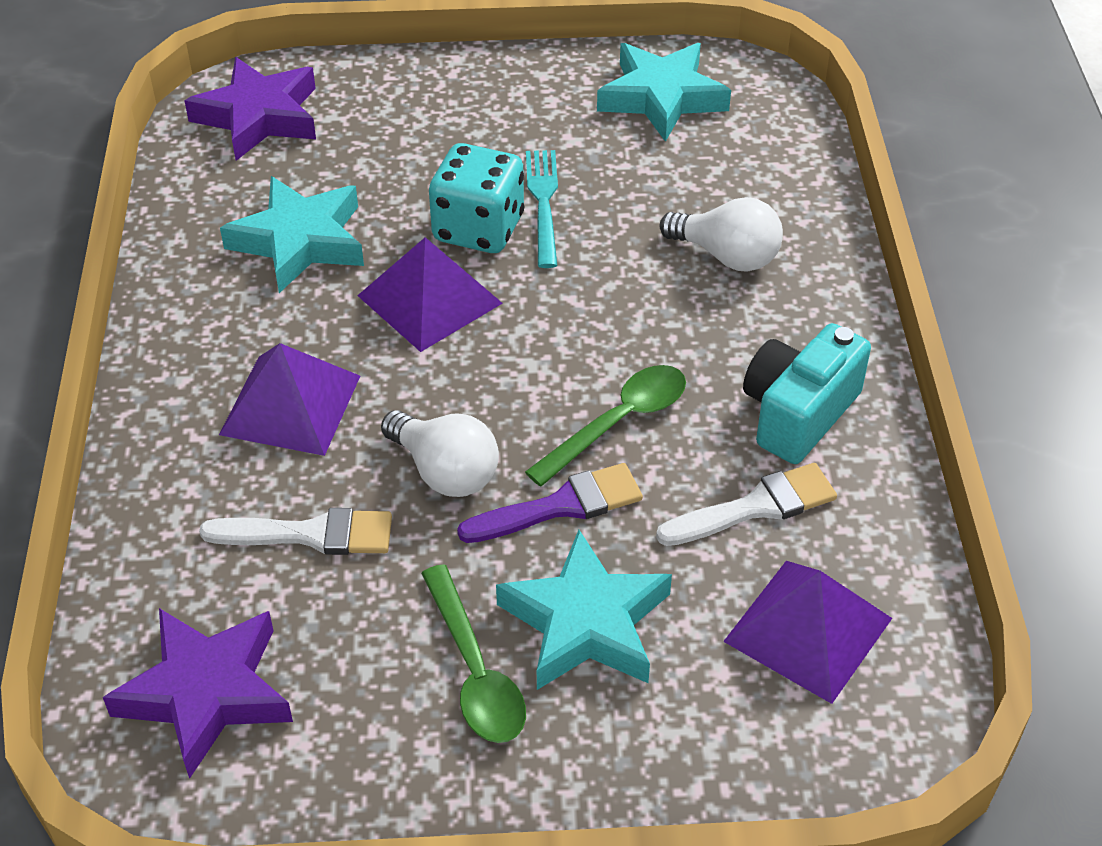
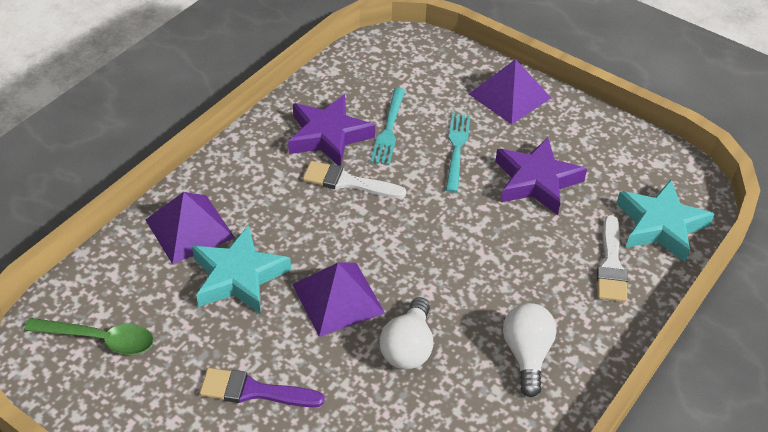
green spoon: 2 -> 1
turquoise camera: 1 -> 0
turquoise dice: 1 -> 0
turquoise fork: 1 -> 2
turquoise star: 3 -> 2

